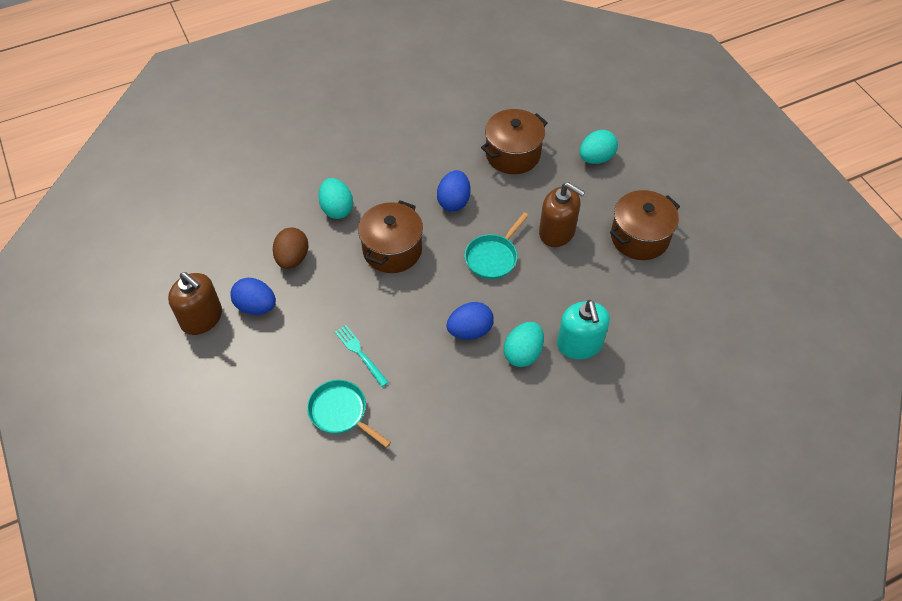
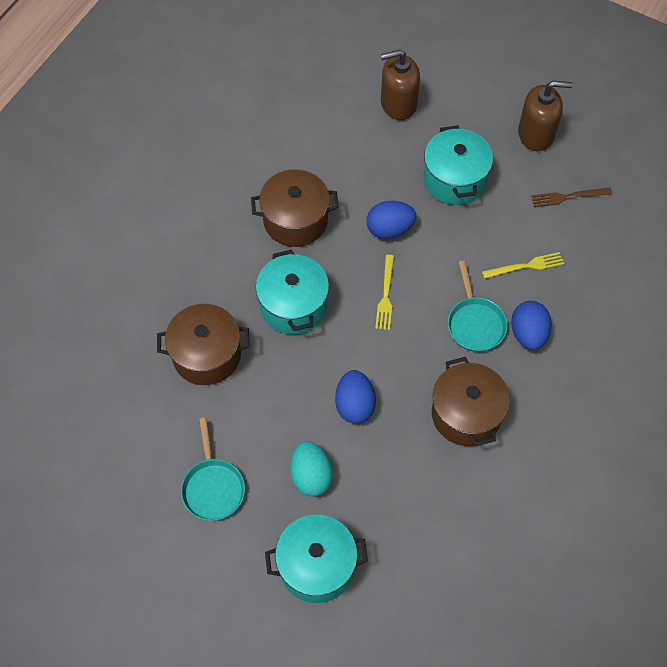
brown egg: 1 -> 0
brown fork: 0 -> 1
turquoise egg: 3 -> 1
turquoise fork: 1 -> 0
turquoise pot: 0 -> 3
turquoise soap dispenser: 1 -> 0
yellow fork: 0 -> 2

